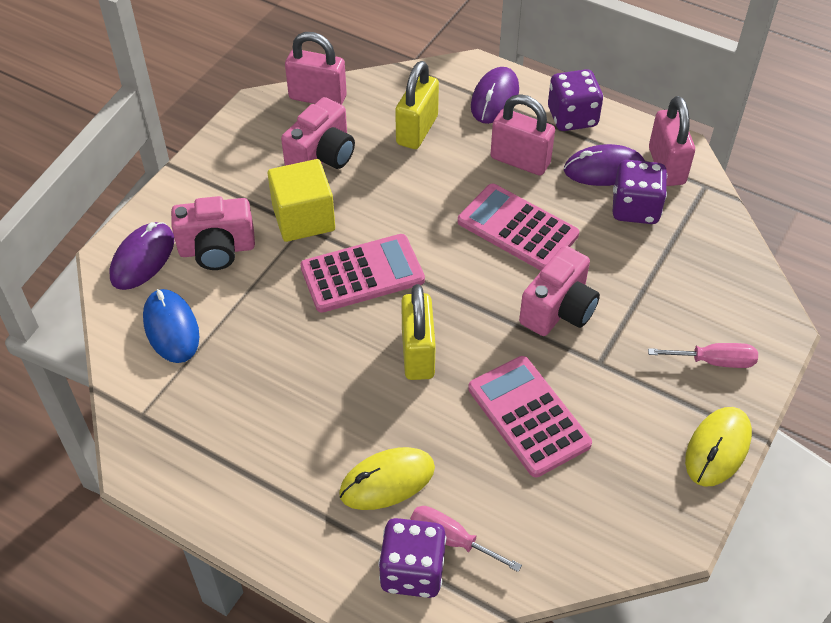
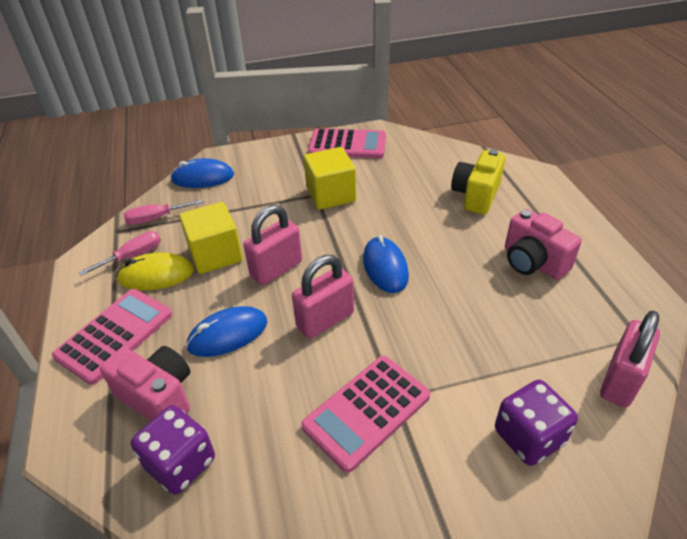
blue mouse: 1 -> 3
pink camera: 3 -> 2
purple dice: 3 -> 2
purple mouse: 3 -> 0
yellow camera: 0 -> 1
yellow cube: 1 -> 2
yellow mouse: 2 -> 1
yellow padlock: 2 -> 0

